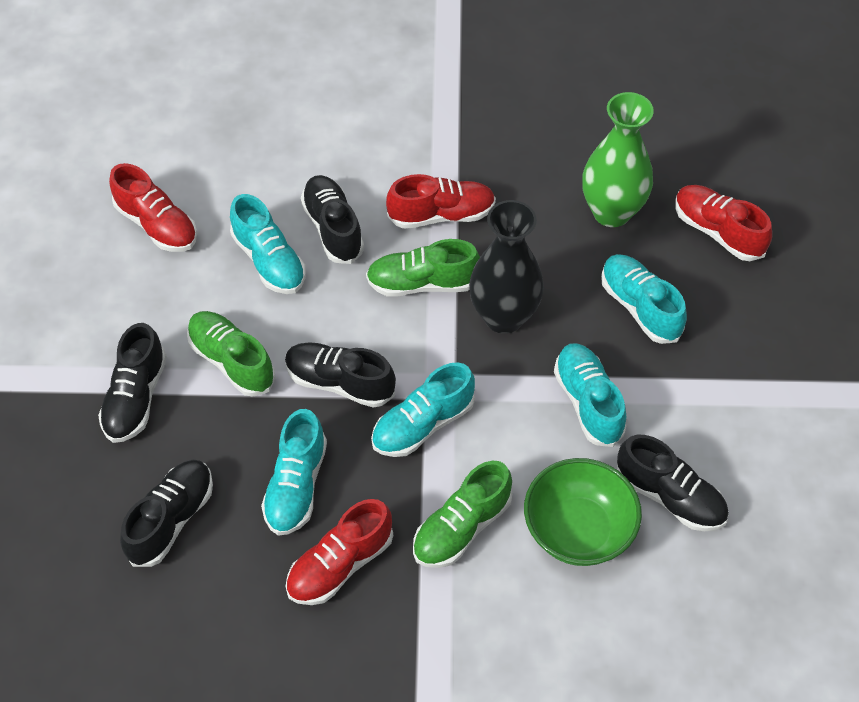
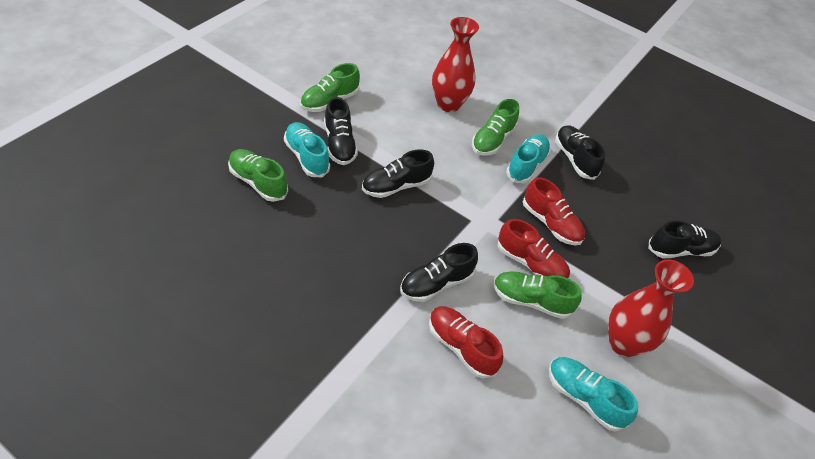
black vase: 1 -> 0
green bowl: 1 -> 0
green shoe: 3 -> 4
green vase: 1 -> 0
red shoe: 4 -> 3
red vase: 0 -> 2
turquoise shoe: 5 -> 3

